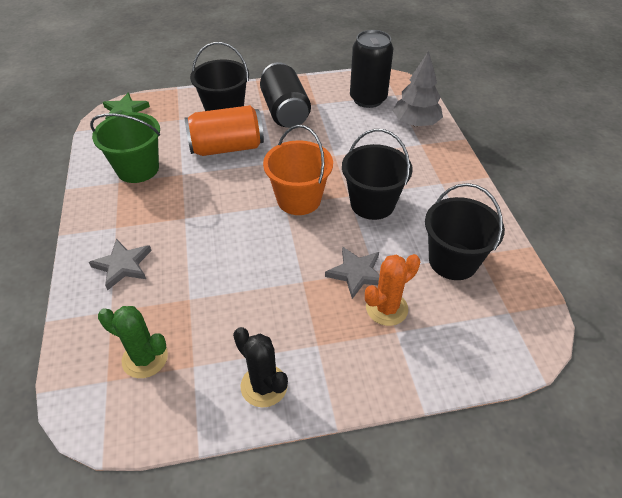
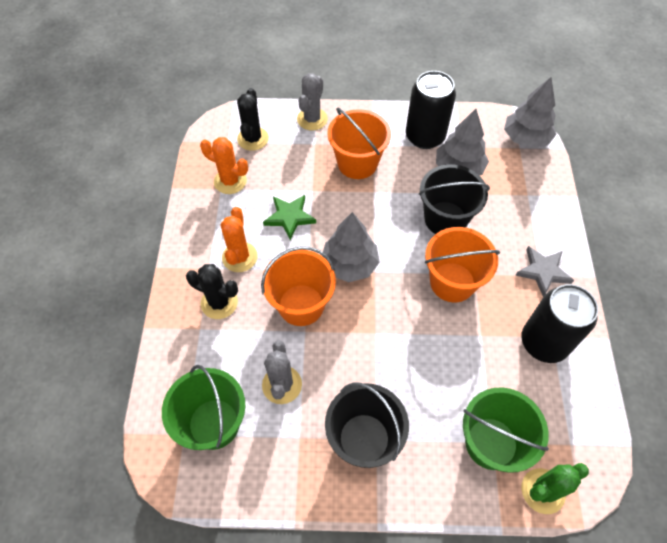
black bucket: 3 -> 2
black cactus: 1 -> 2
green bucket: 1 -> 2
grey cactus: 0 -> 2
grey star: 2 -> 1
grey tree: 1 -> 3
orange bucket: 1 -> 3
orange cactus: 1 -> 2
orange can: 1 -> 0

